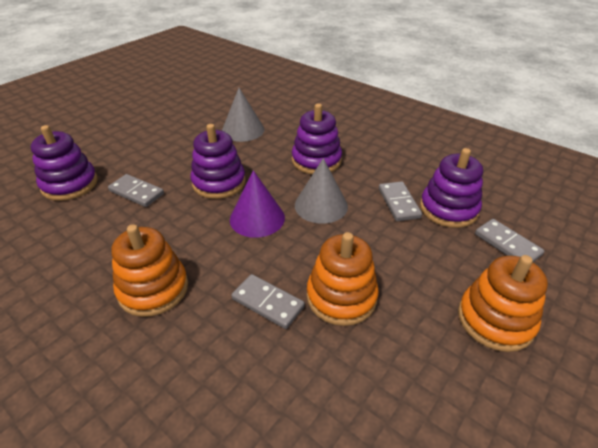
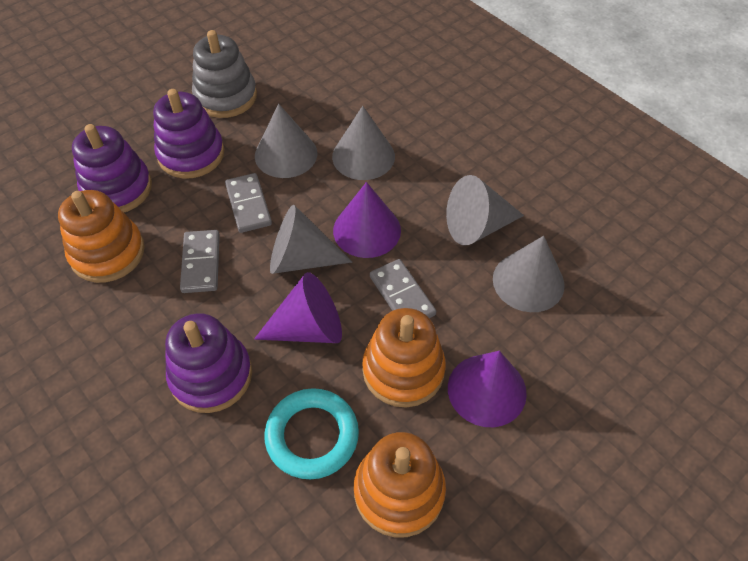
grey cone: 2 -> 5
grey domino: 4 -> 3
grey stacking toy: 0 -> 1
purple cone: 1 -> 3
purple stacking toy: 4 -> 3
turquoise ring: 0 -> 1

